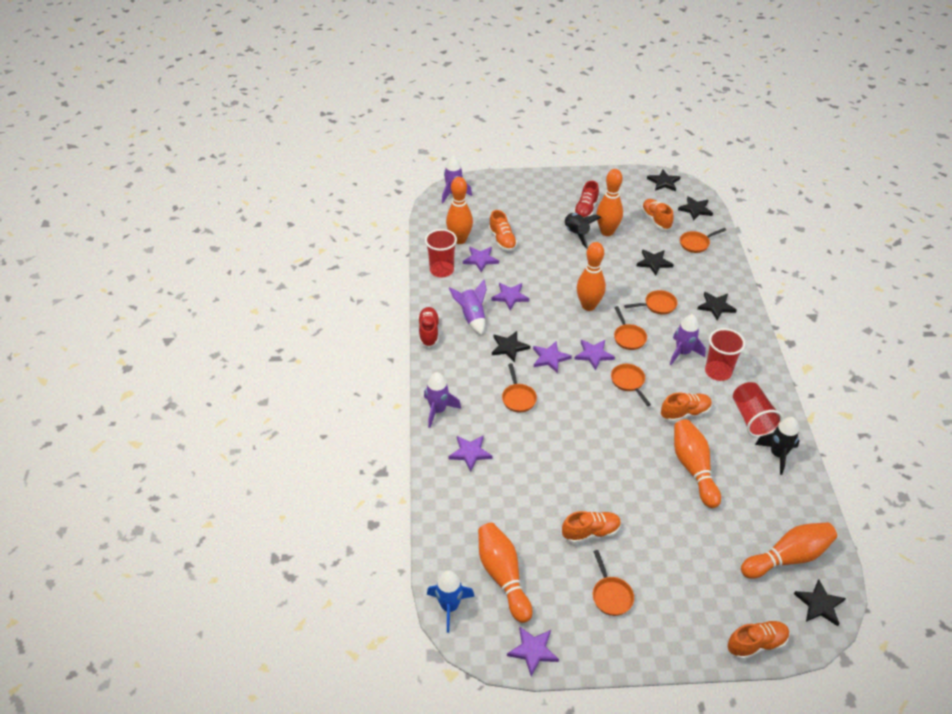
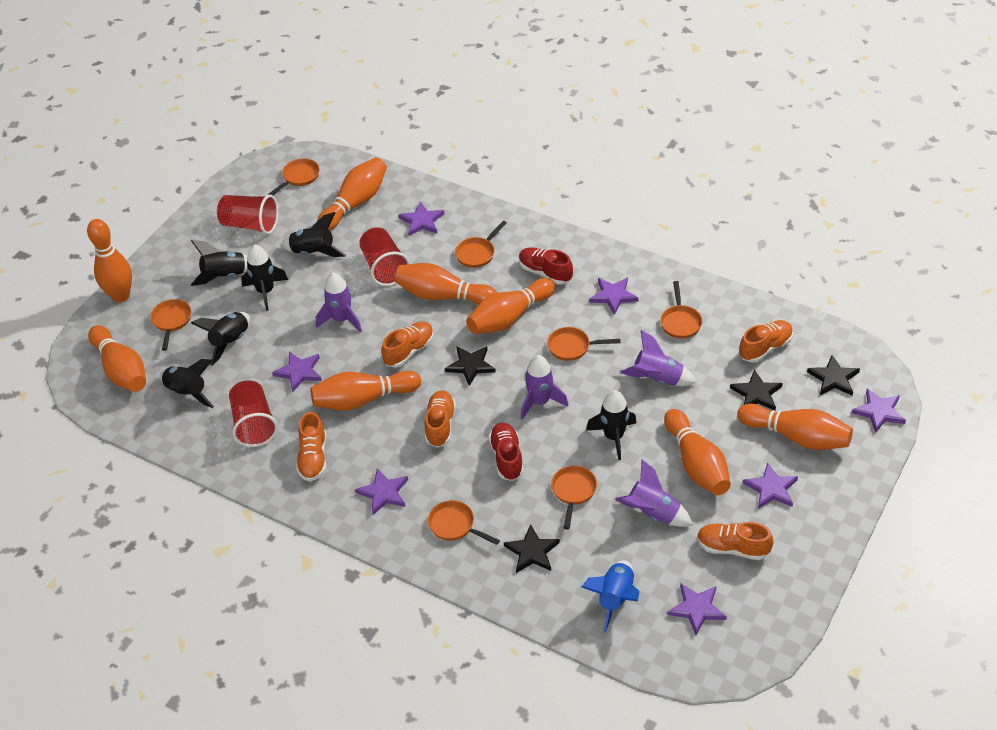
black rocket: 2 -> 6
black star: 6 -> 4
orange bowling pin: 6 -> 8
orange pan: 6 -> 7
purple star: 6 -> 7

